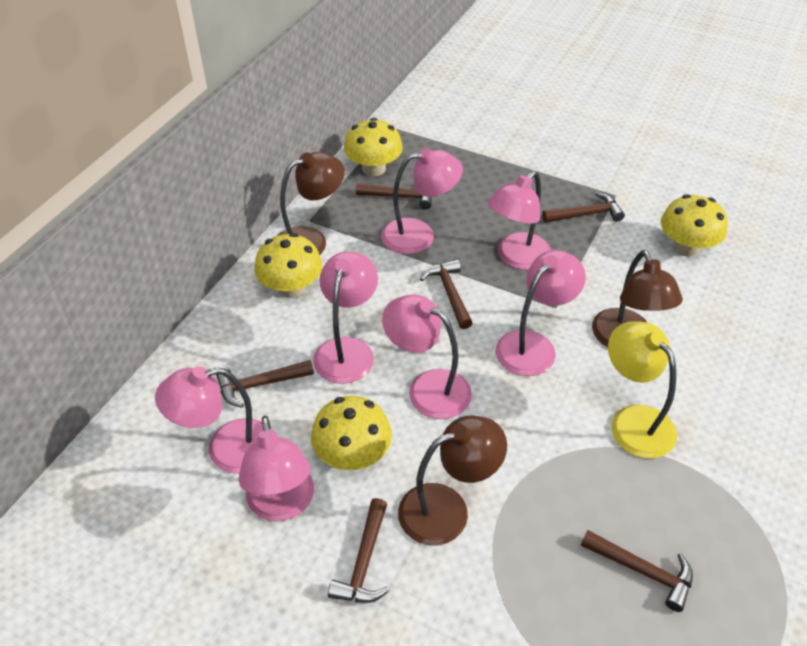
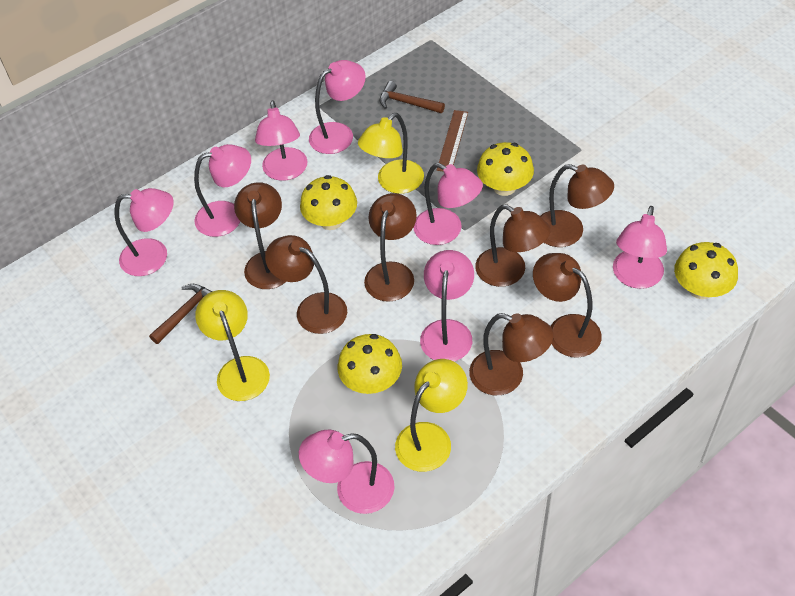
brown hammer: 6 -> 2
brown lamp: 3 -> 7
brown ruler: 0 -> 1
pink lamp: 7 -> 8
yellow lamp: 1 -> 3

